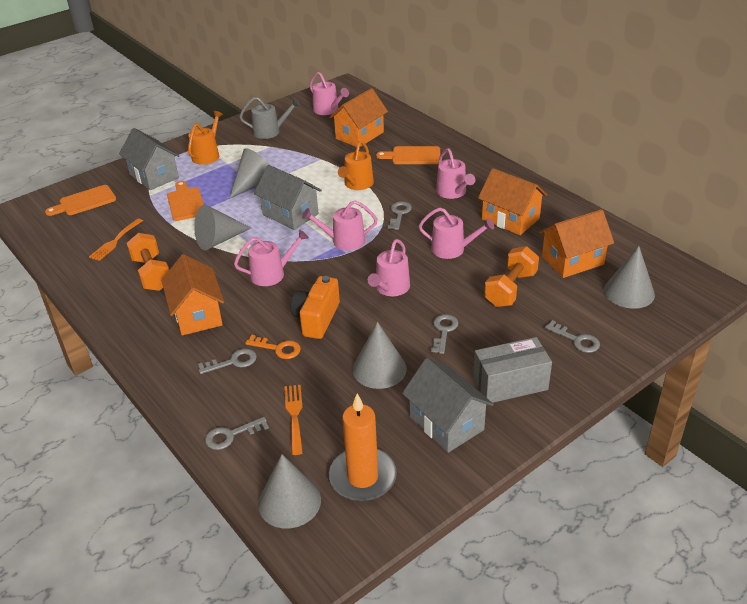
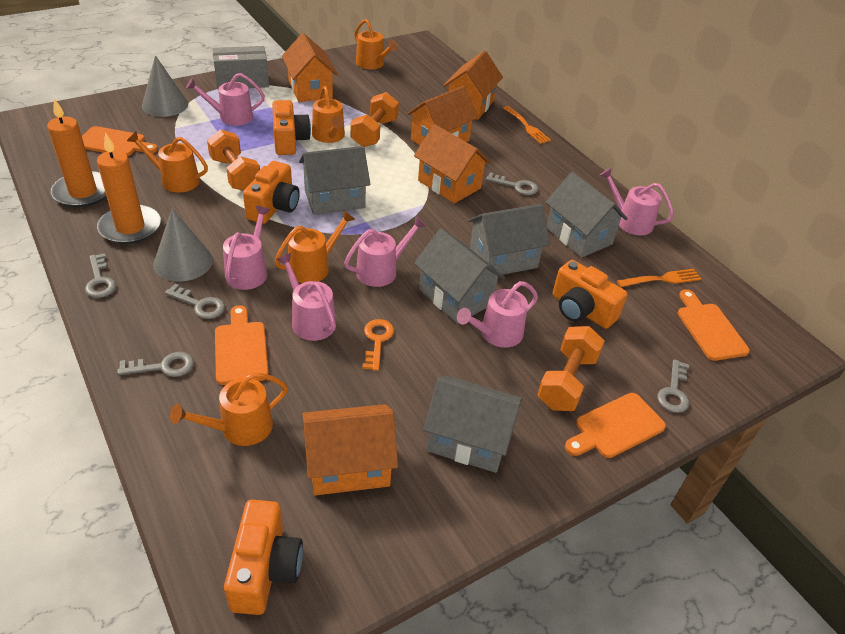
grey cone: 5 -> 2
grey house: 3 -> 5
grey watering can: 1 -> 0
orange camera: 1 -> 4
orange candle: 1 -> 2
orange cutting board: 3 -> 4
orange dumbbell: 2 -> 3
orange house: 4 -> 5
orange watering can: 2 -> 5

